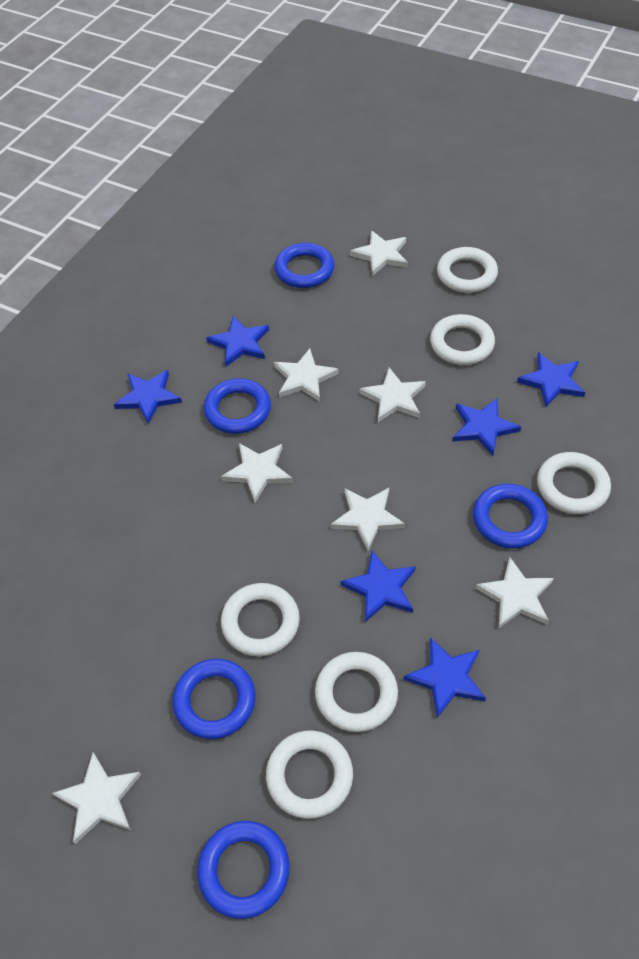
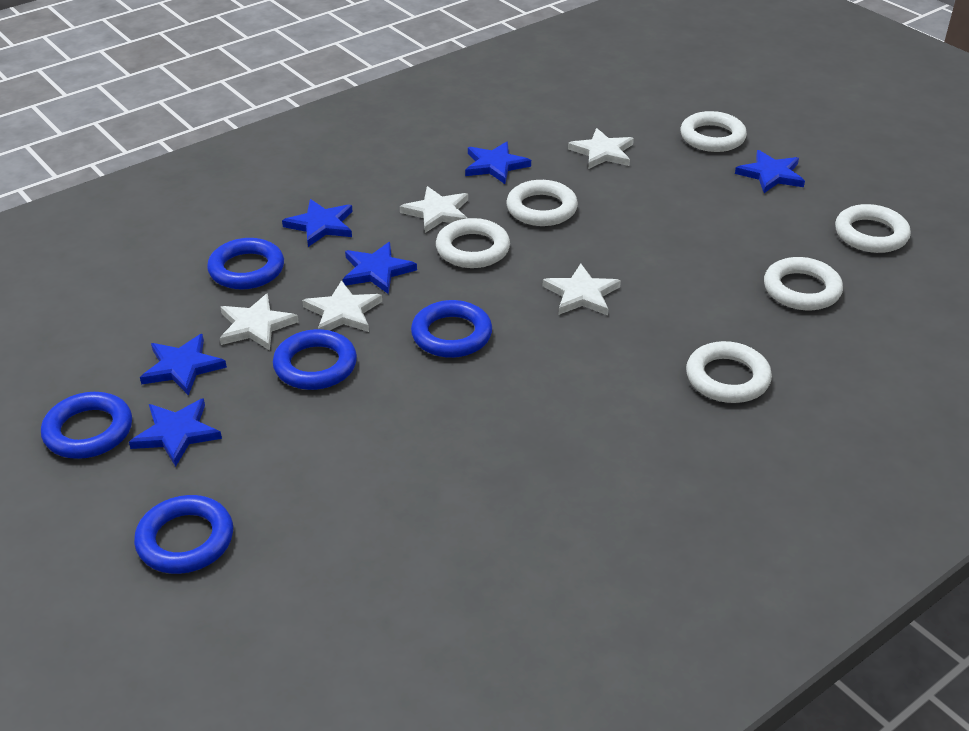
white star: 7 -> 5

